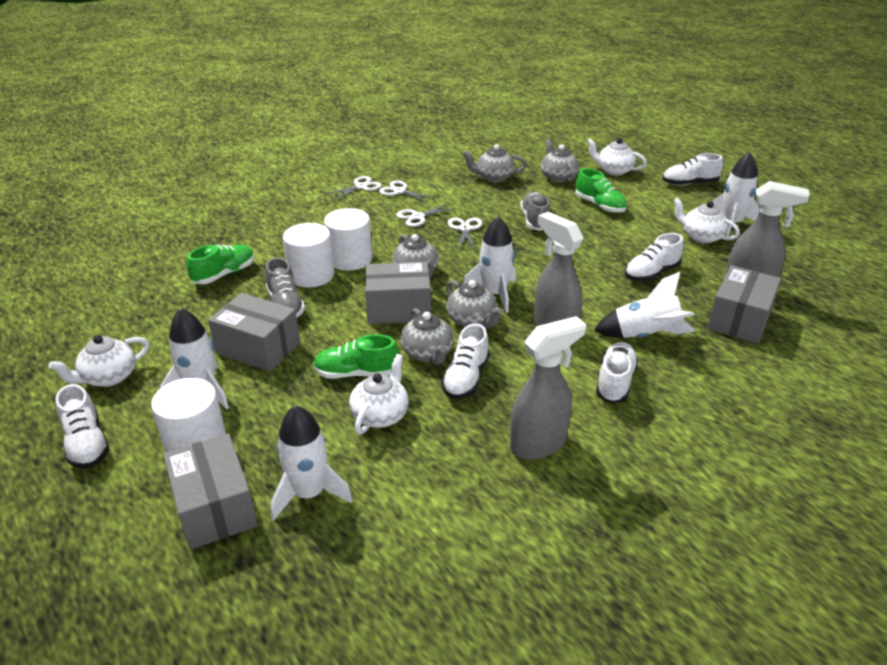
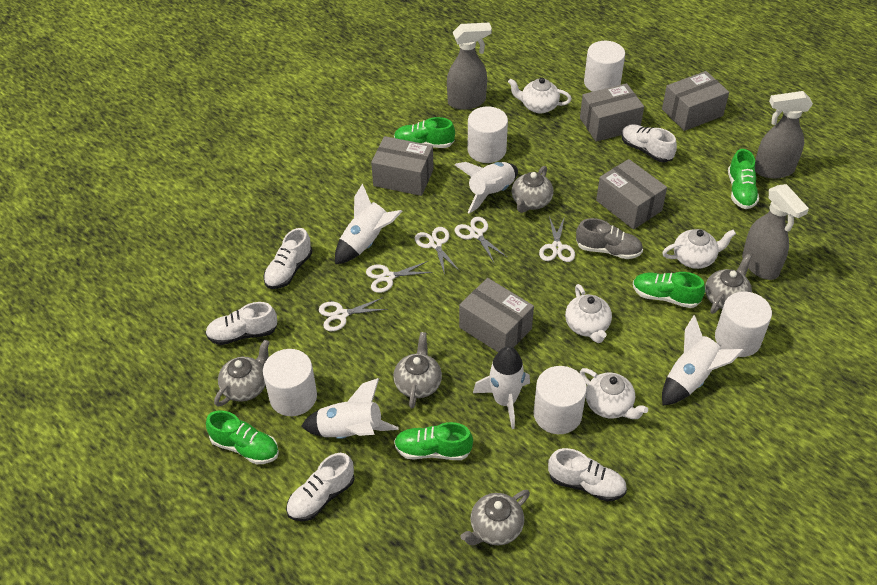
green shoe: 3 -> 5
grey box: 4 -> 5
grey shoe: 2 -> 1
white cylinder: 3 -> 5
white scissors: 4 -> 5

